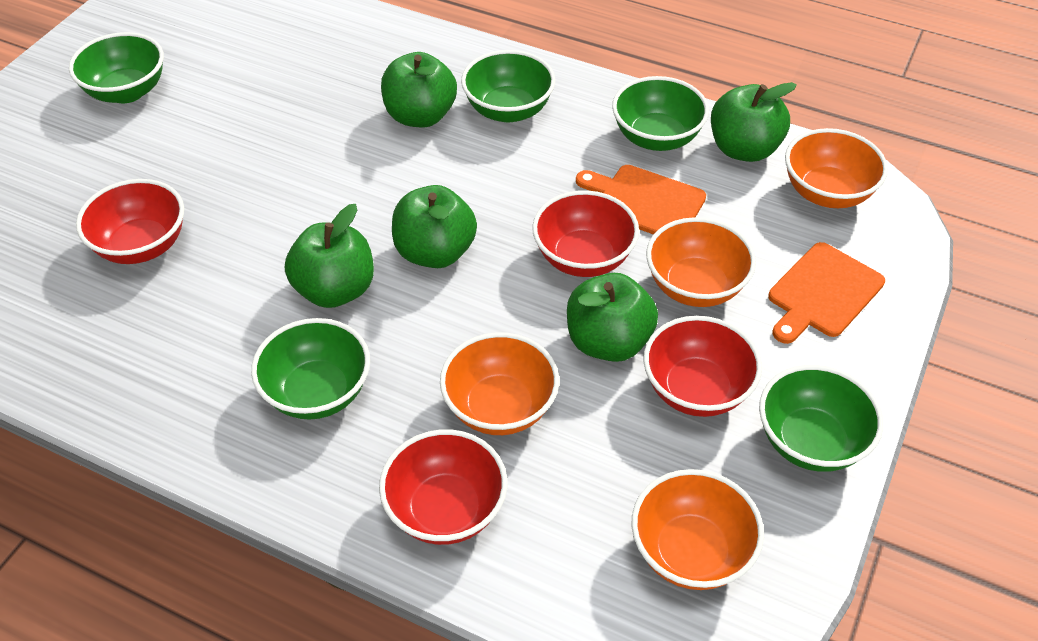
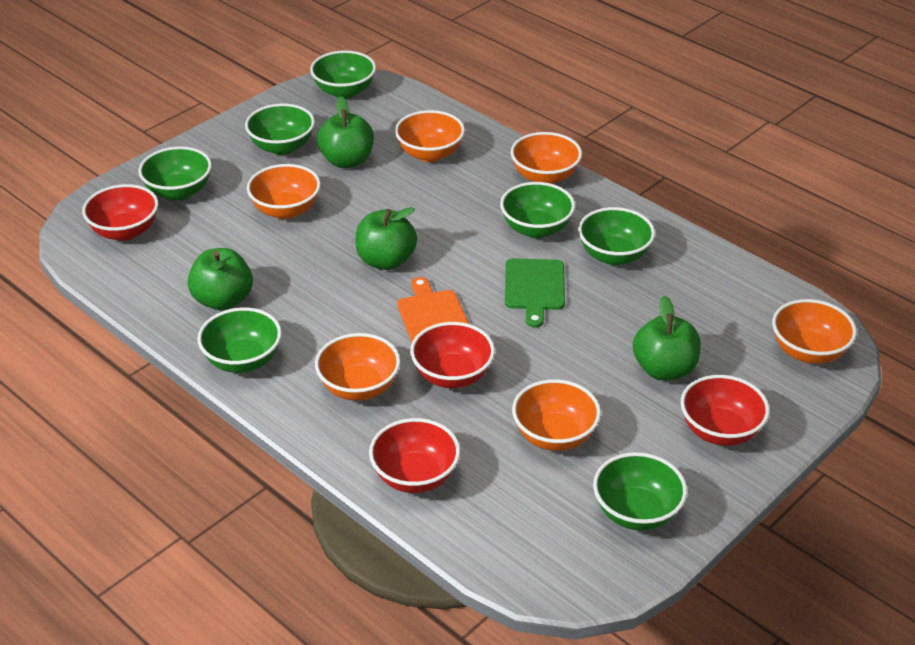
green apple: 5 -> 4
green bowl: 5 -> 7
green cutting board: 0 -> 1
orange bowl: 4 -> 6
orange cutting board: 2 -> 1

